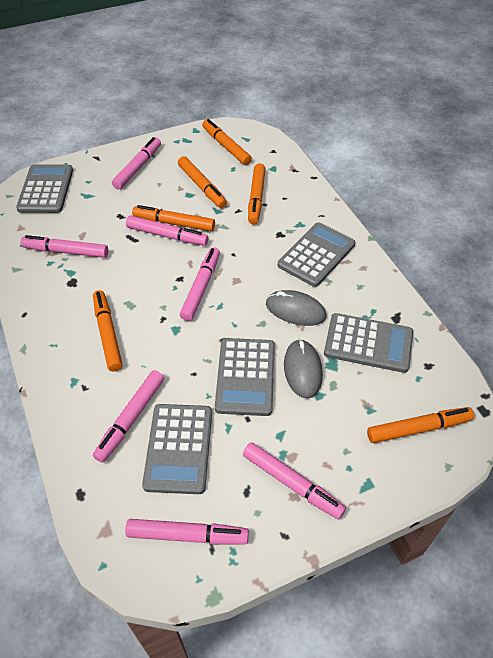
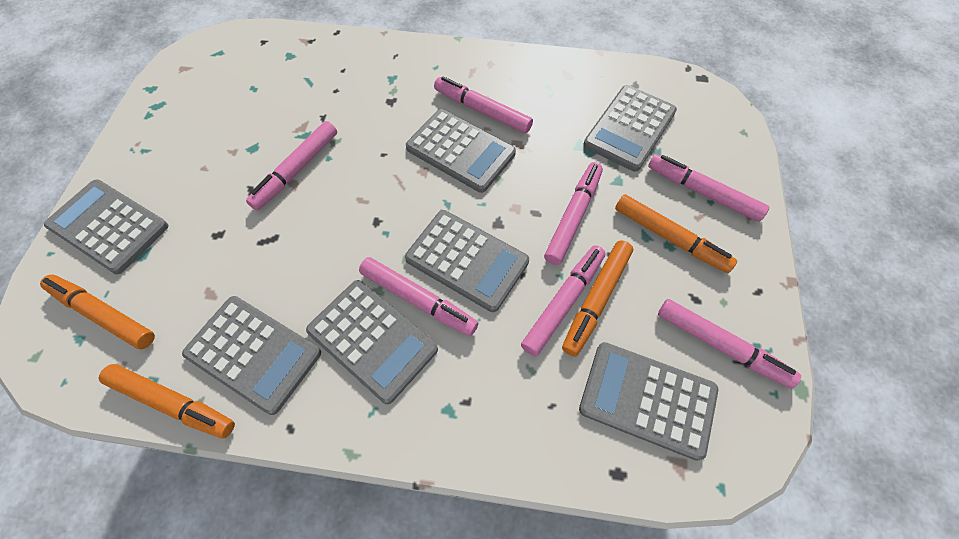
grey calculator: 5 -> 7
grey mouse: 2 -> 0
orange marker: 6 -> 4

